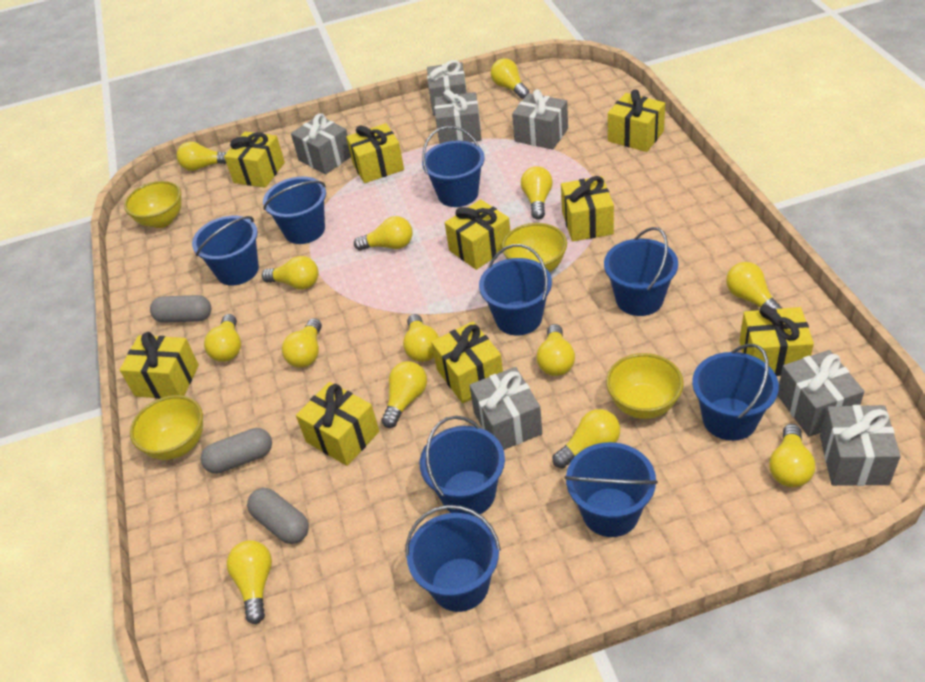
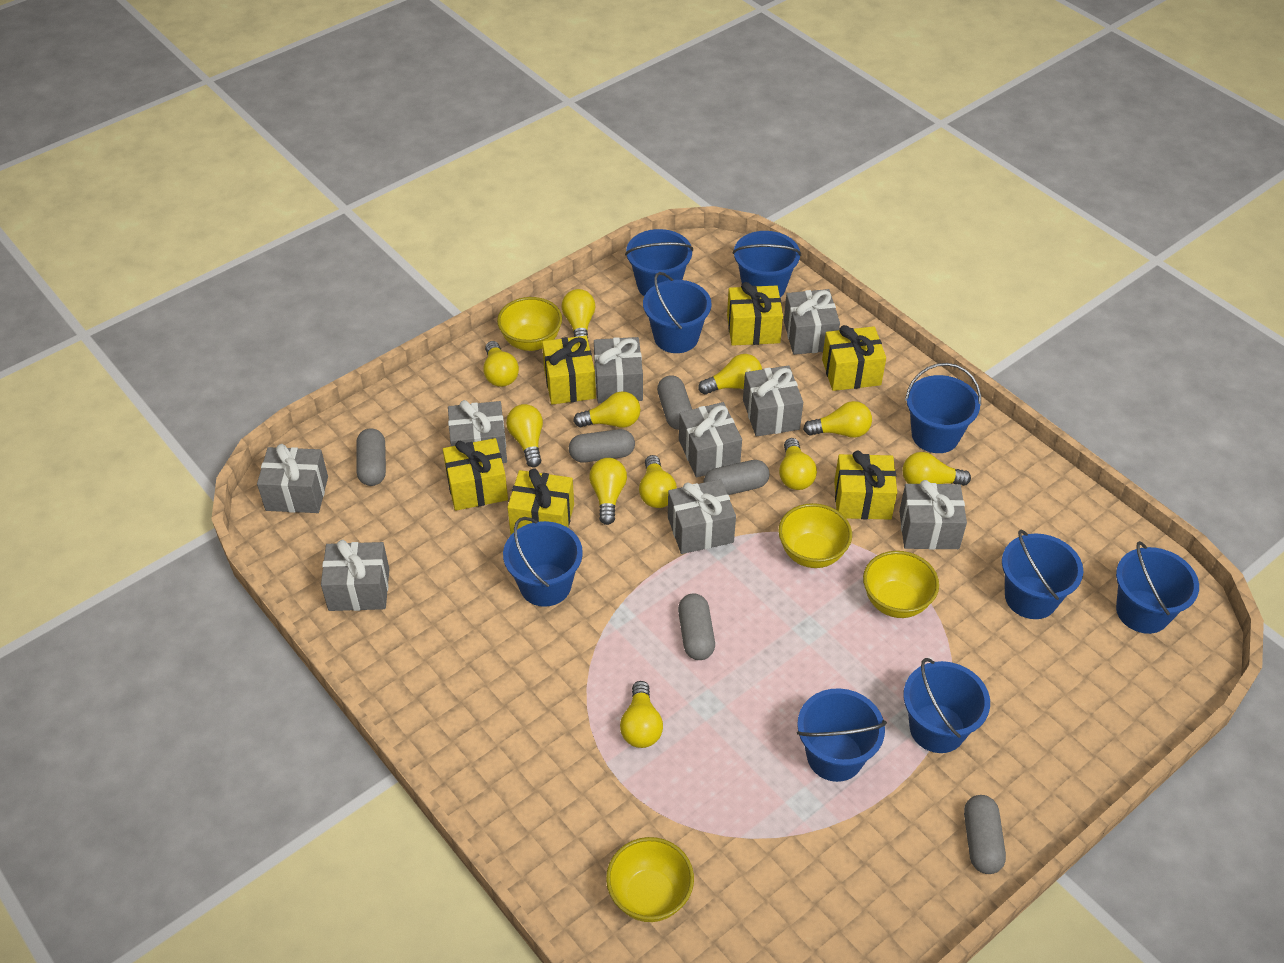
grey capsule: 3 -> 6
grey gift: 7 -> 9
yellow gift: 9 -> 6
yellow light bulb: 14 -> 11

